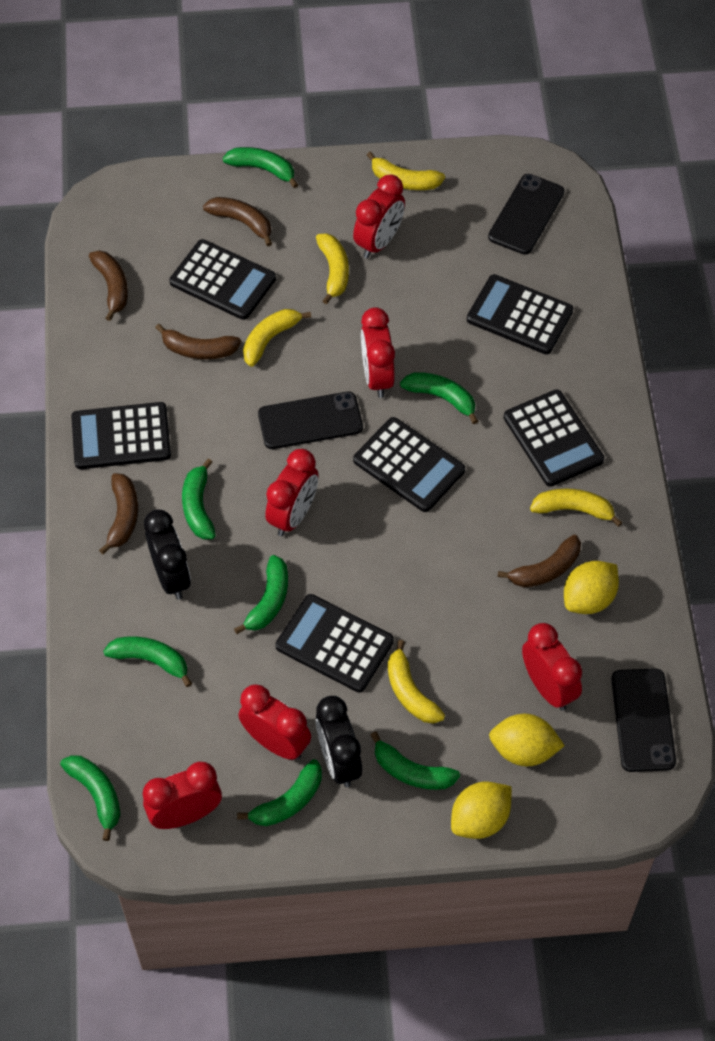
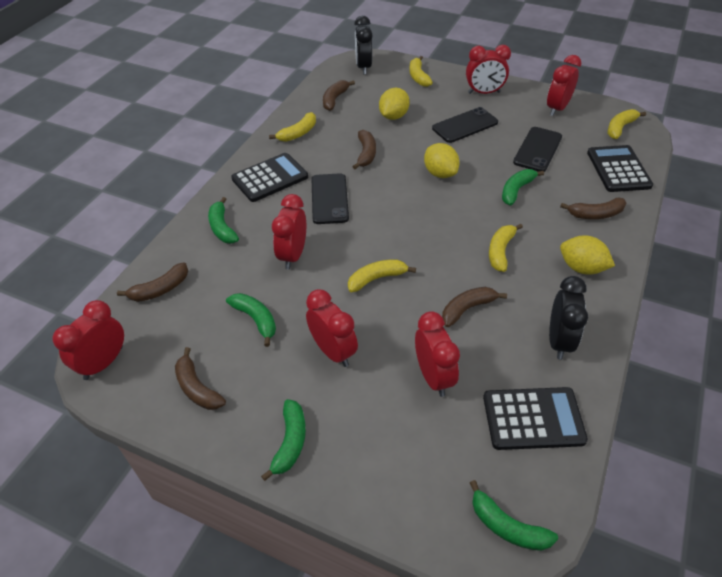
black calculator: 6 -> 3
brown banana: 5 -> 6
green banana: 8 -> 5

